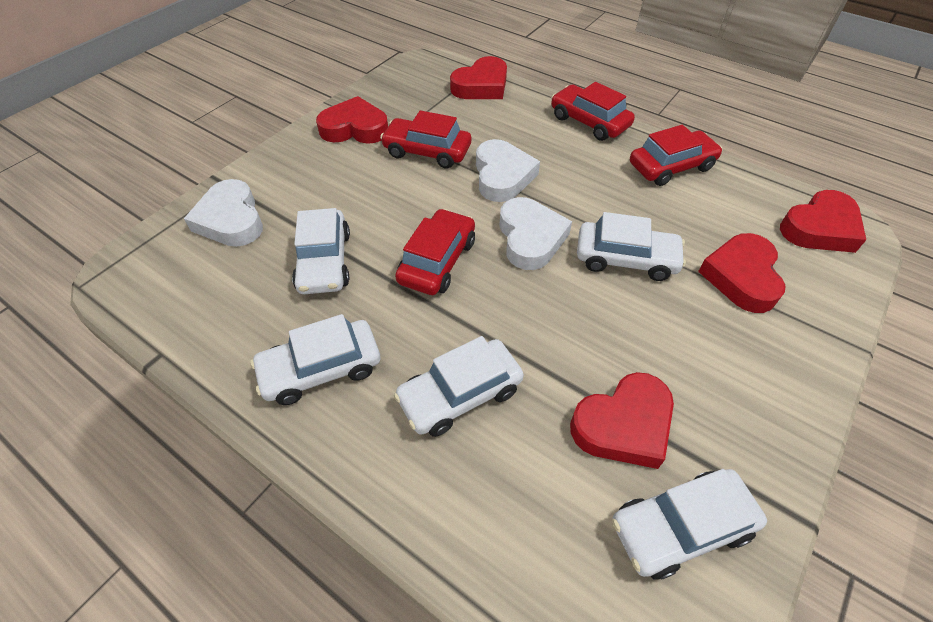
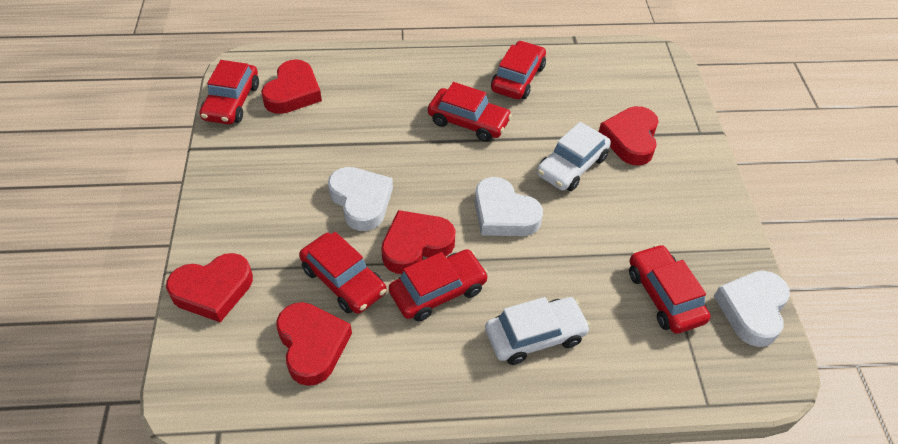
red car: 4 -> 6
white car: 5 -> 2

